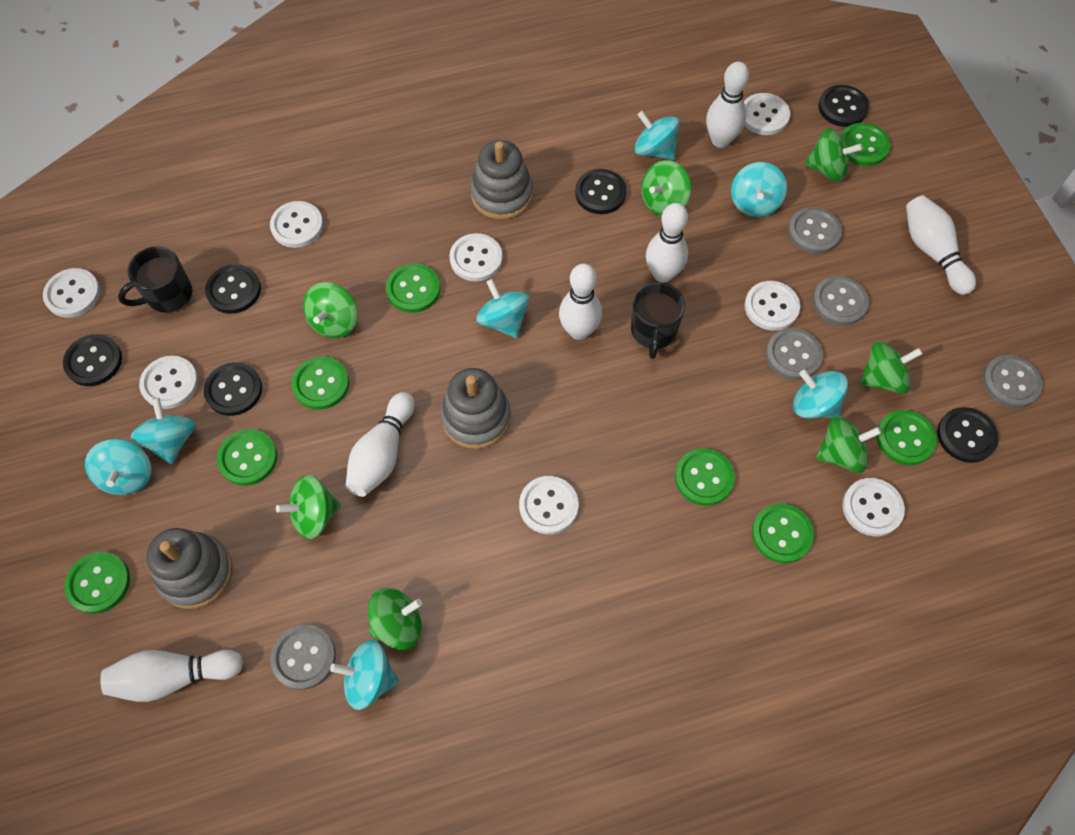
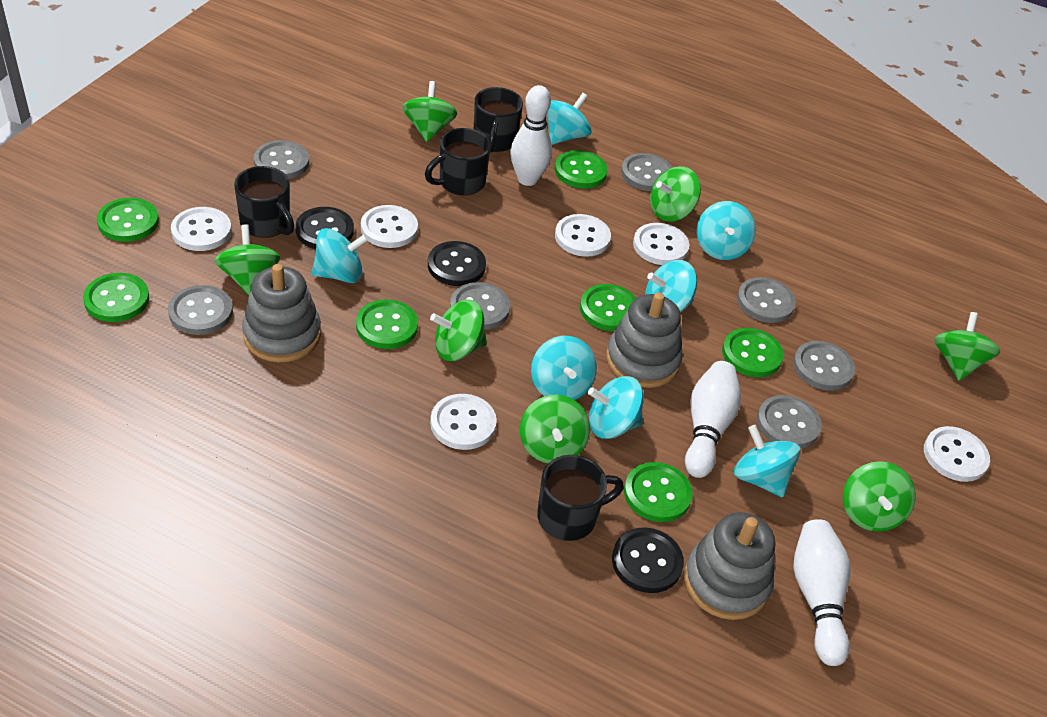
black button: 6 -> 3
black mug: 2 -> 4
green button: 8 -> 7
grey button: 5 -> 7
white bowling pin: 6 -> 3
white button: 8 -> 6

